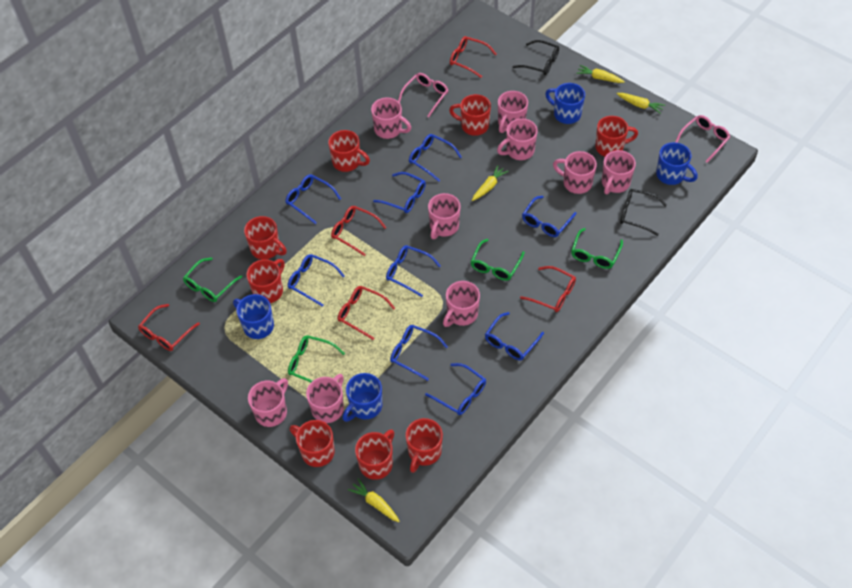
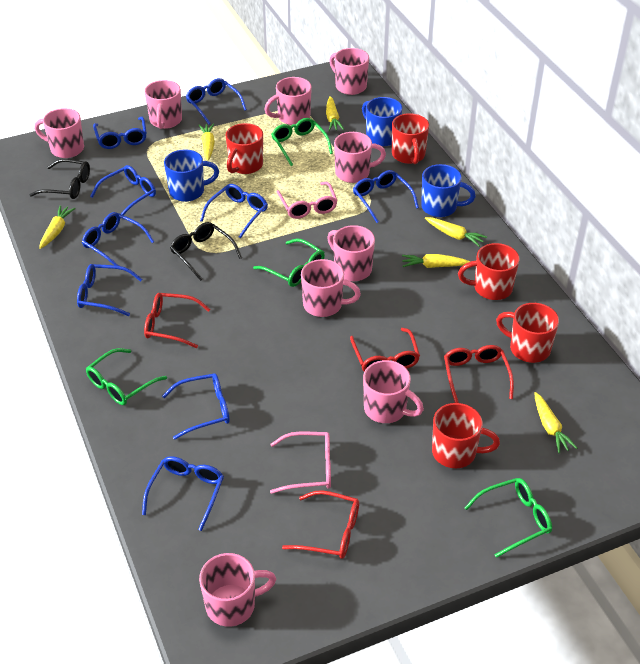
blue mug: 4 -> 3
red glasses: 5 -> 4
red mug: 8 -> 5
yellow carrot: 4 -> 6

